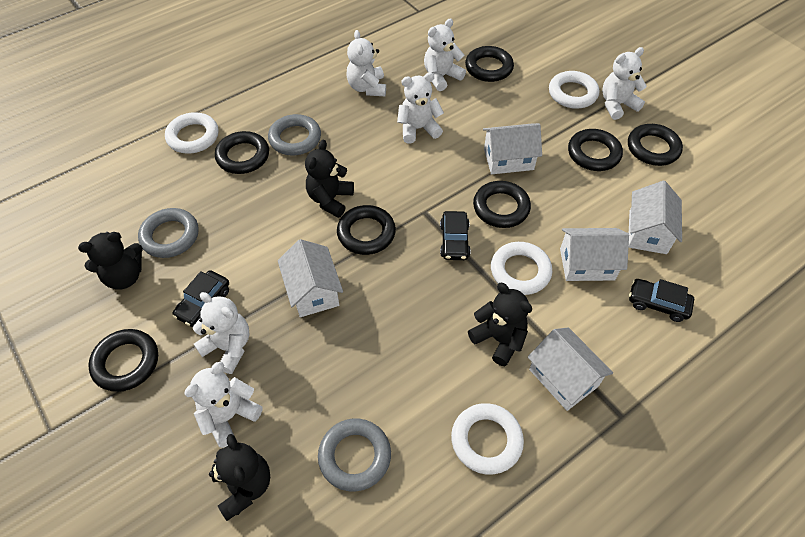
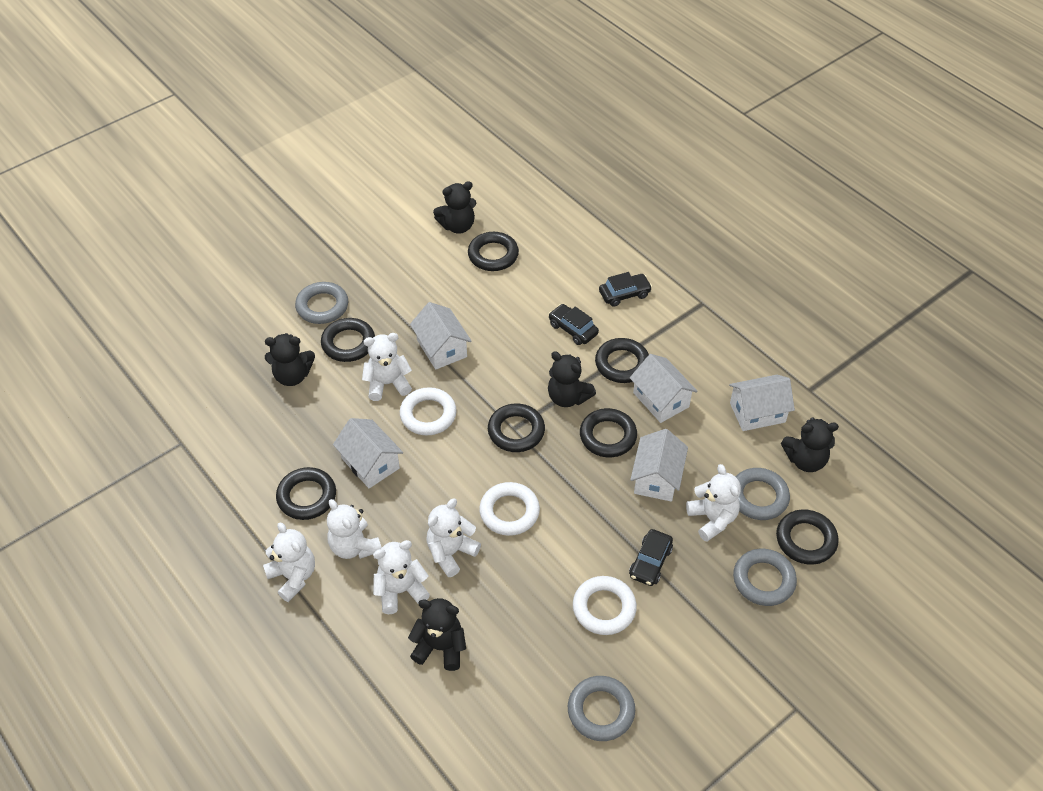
black teddy bear: 4 -> 5
grey ring: 3 -> 4
white ring: 4 -> 3

